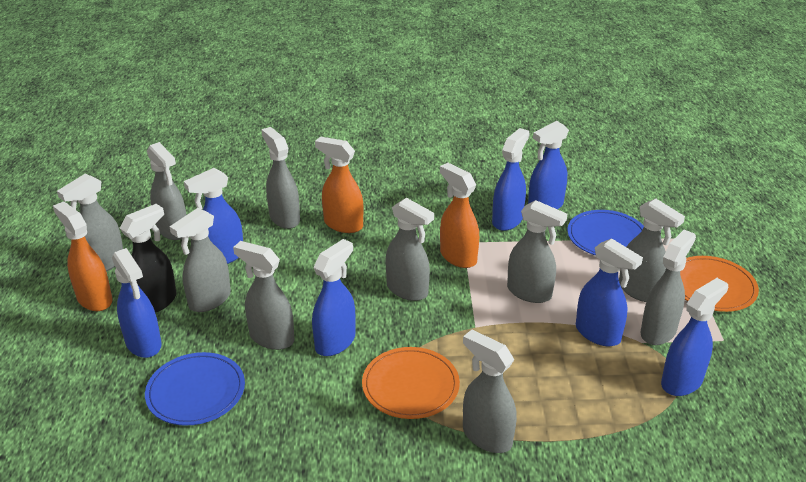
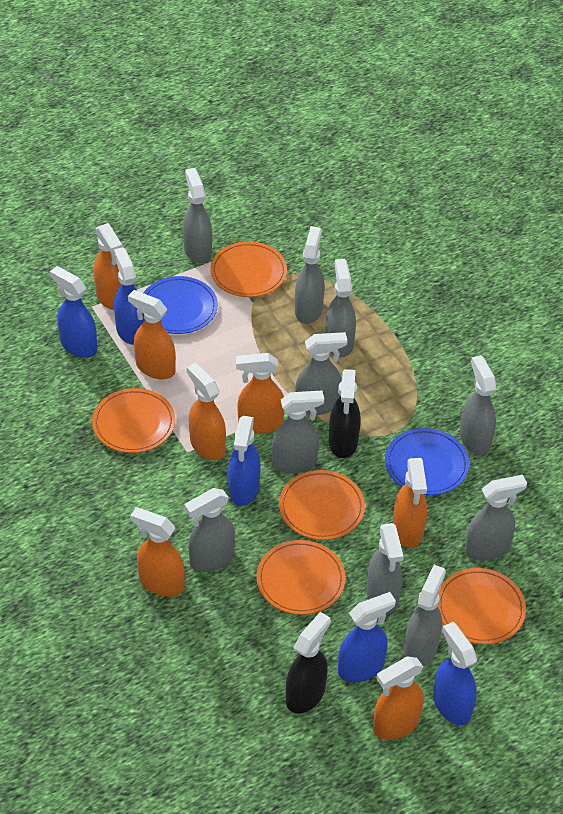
black spray bottle: 1 -> 2
blue spray bottle: 7 -> 5
orange plate: 2 -> 5
orange spray bottle: 3 -> 7

